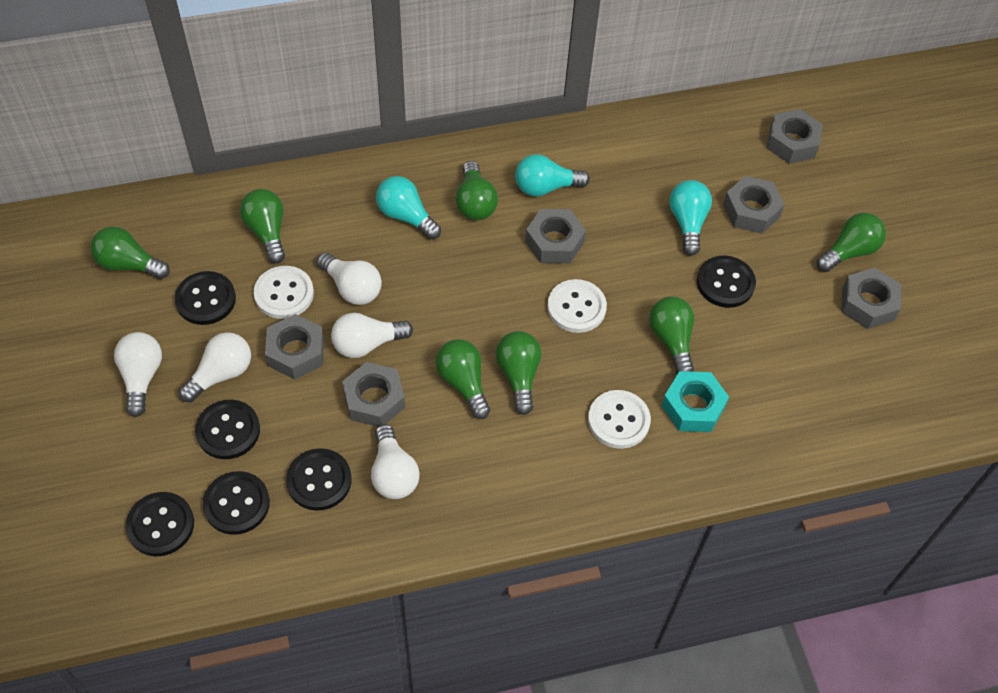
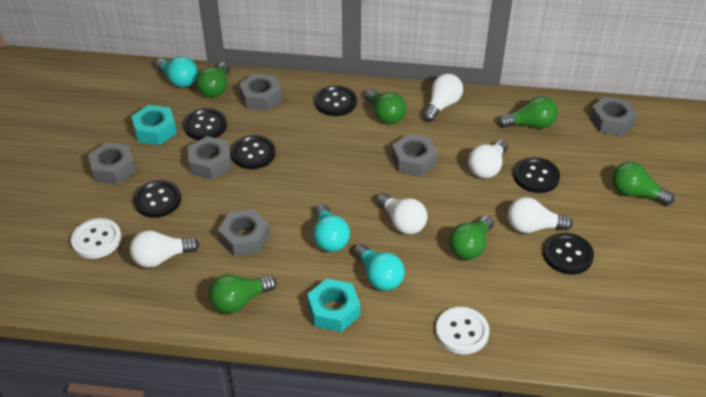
green light bulb: 7 -> 6
turquoise nut: 1 -> 2
white button: 3 -> 2

